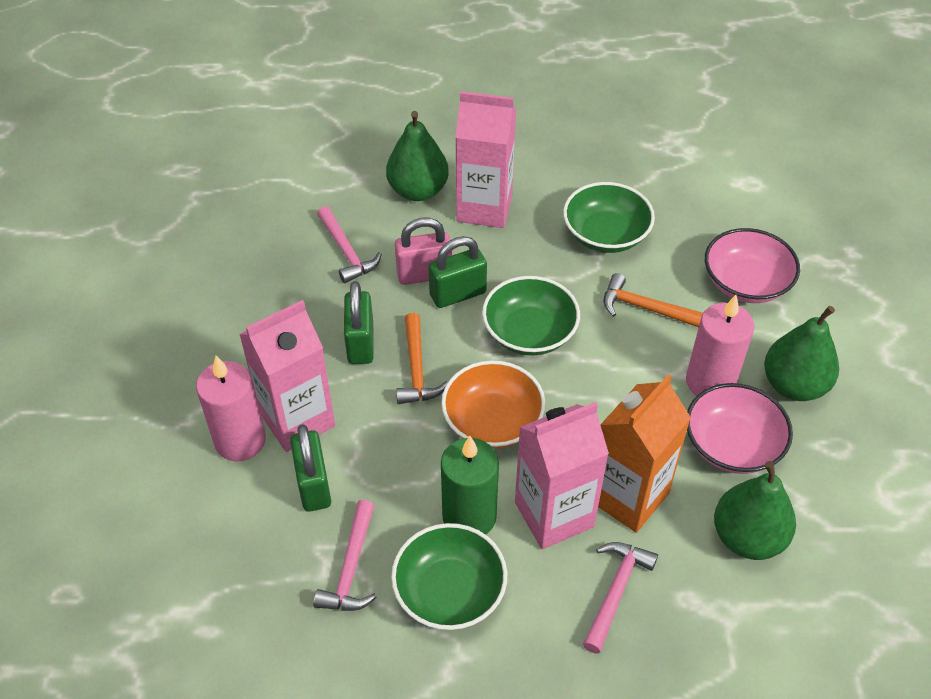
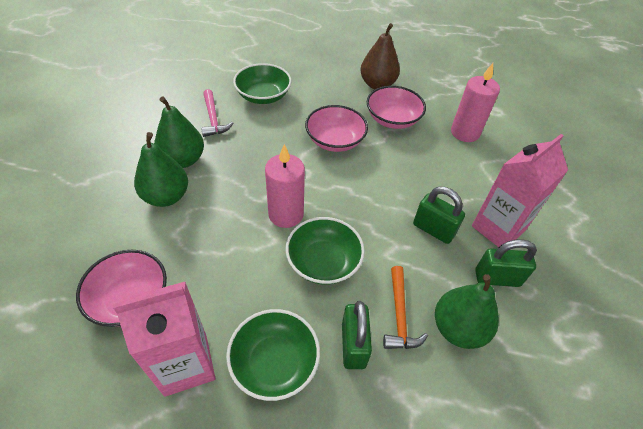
brown pear: 0 -> 1
green candle: 1 -> 0
orange bowl: 1 -> 0
orange carton: 1 -> 0
orange hammer: 2 -> 1
pink bowl: 2 -> 3
pink carton: 3 -> 2
pink hammer: 3 -> 1
pink padlock: 1 -> 0

